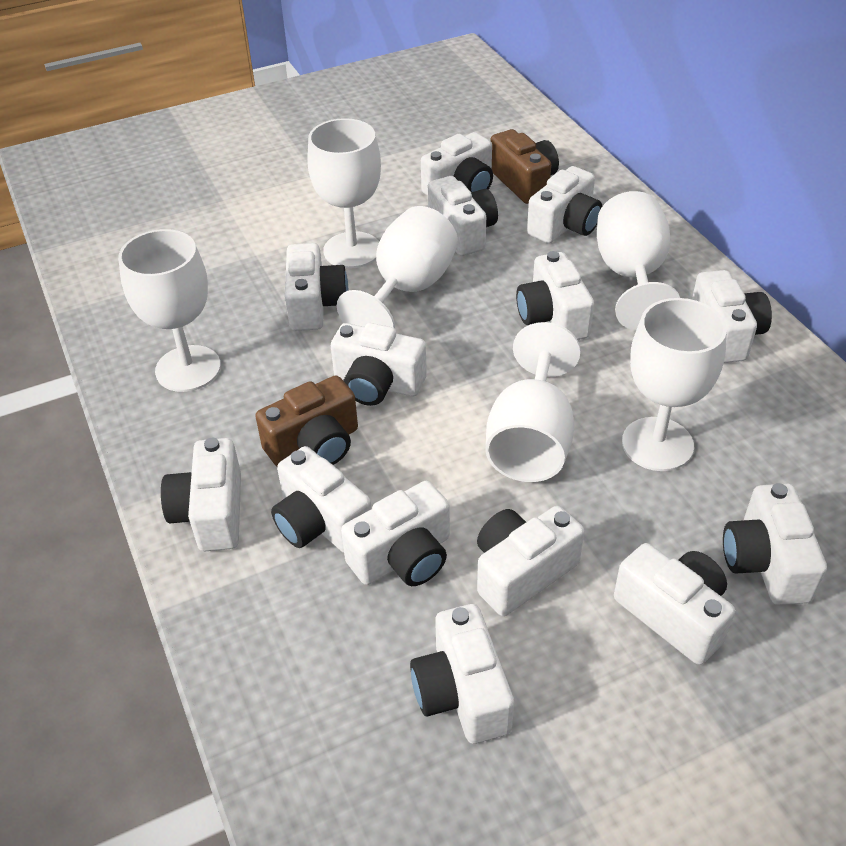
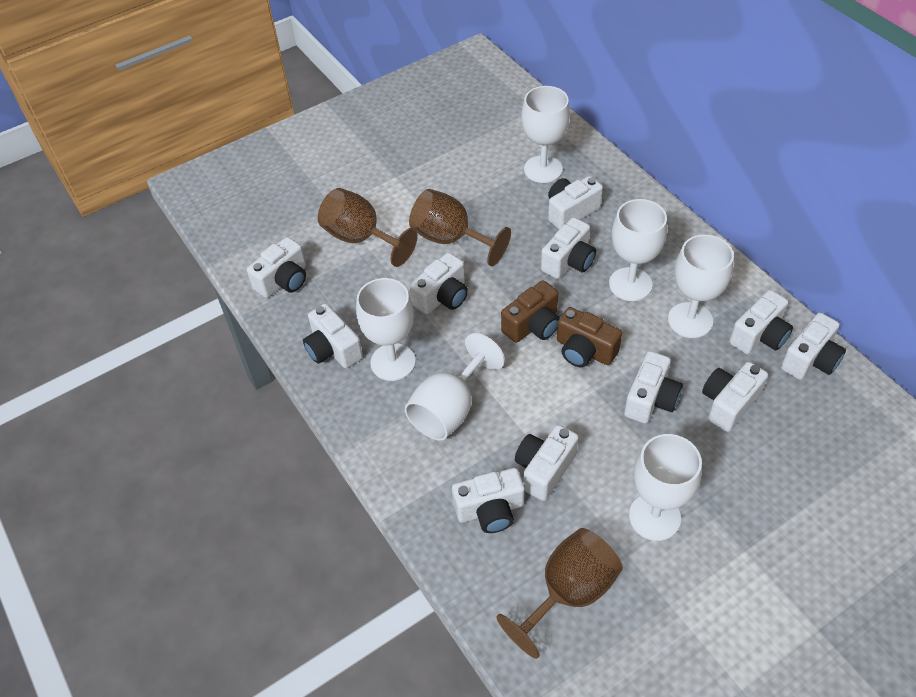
brown goblet: 0 -> 3
white camera: 14 -> 11

